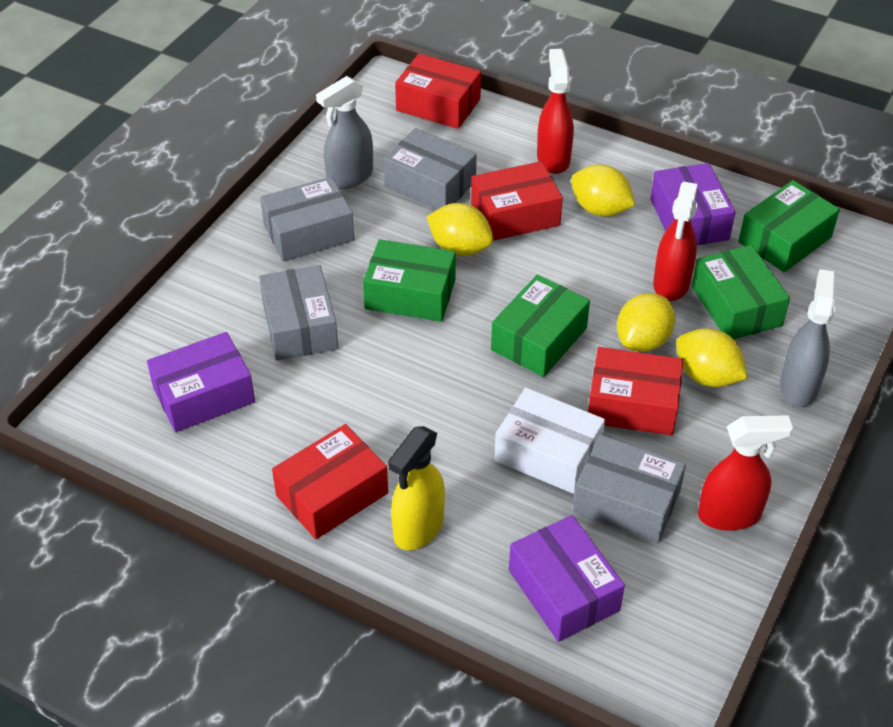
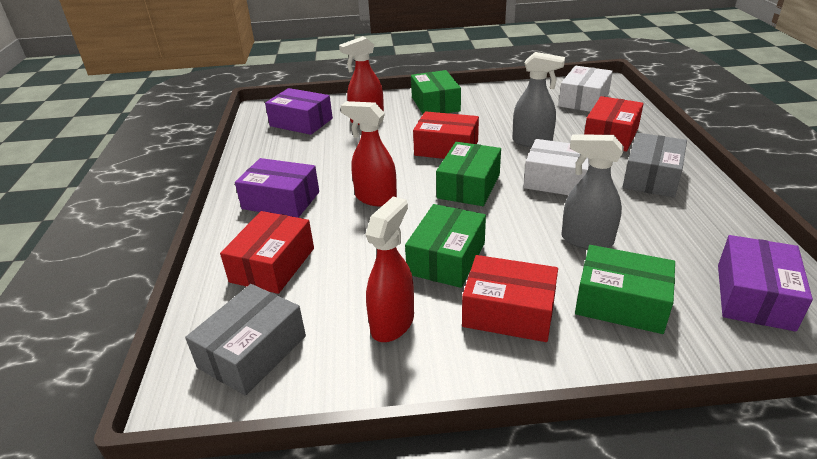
grey box: 4 -> 2
white box: 1 -> 2
yellow lemon: 4 -> 0
yellow spray bottle: 1 -> 0

